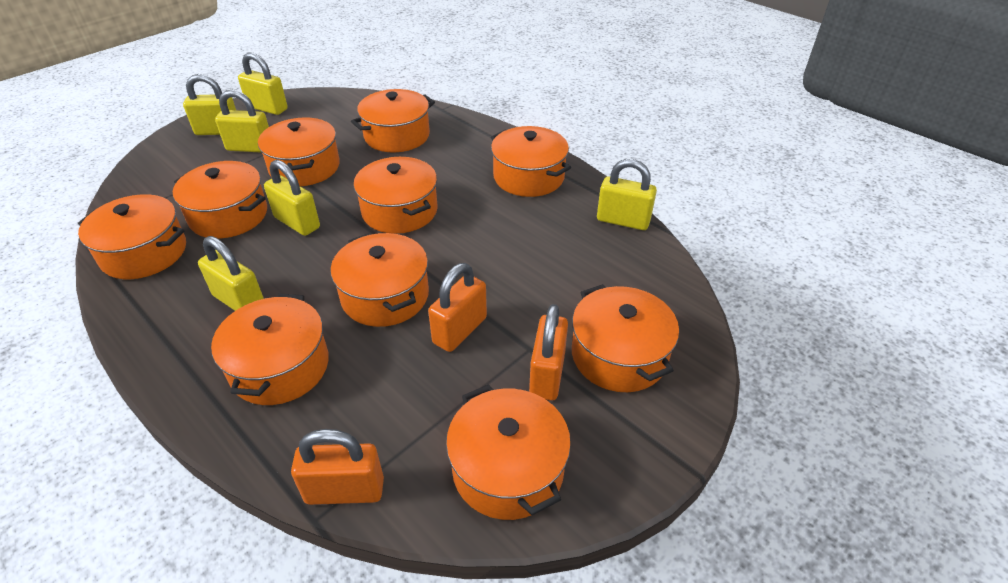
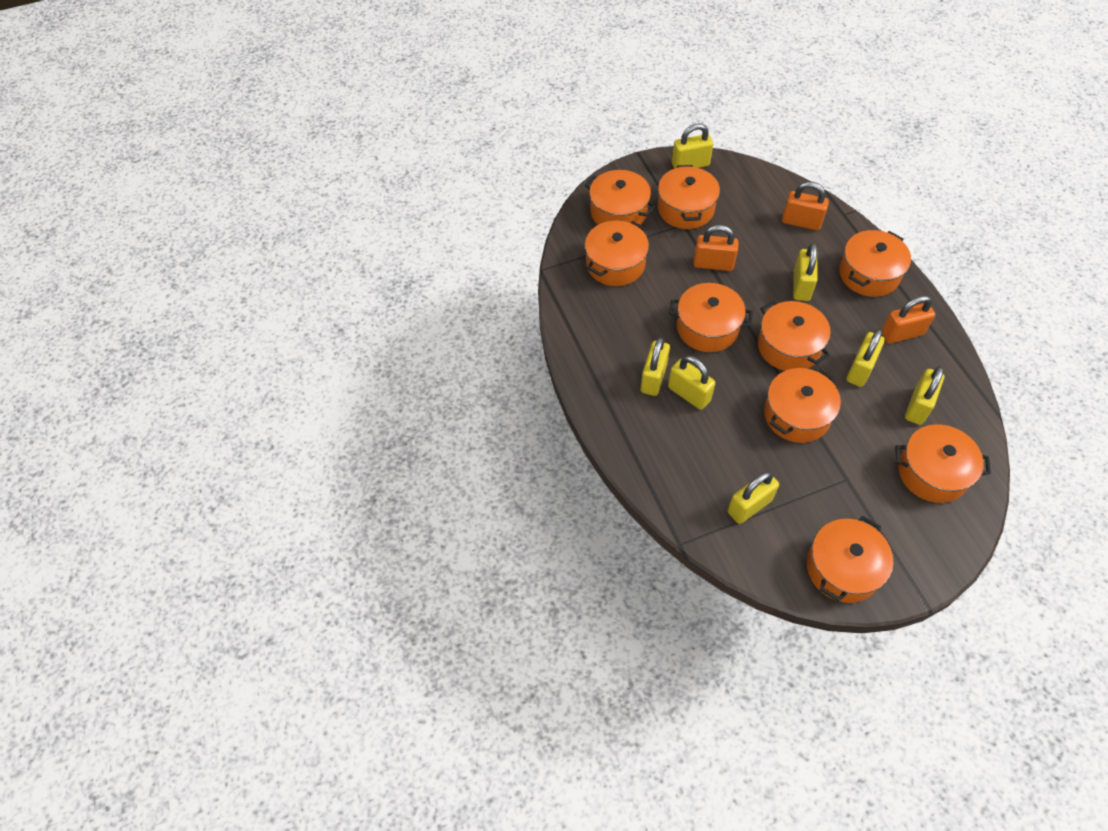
orange pot: 10 -> 9
yellow padlock: 6 -> 7

